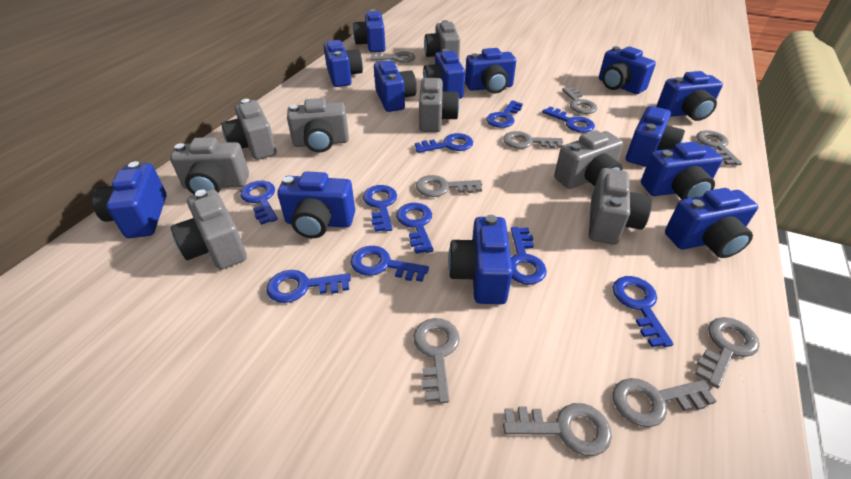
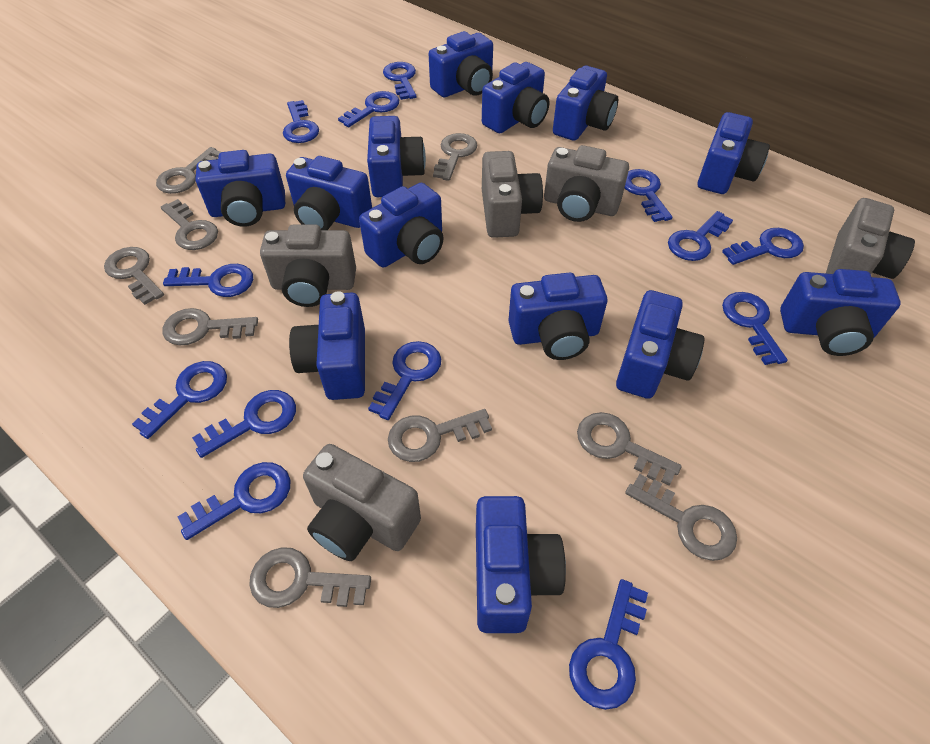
blue key: 10 -> 13
grey camera: 8 -> 5

